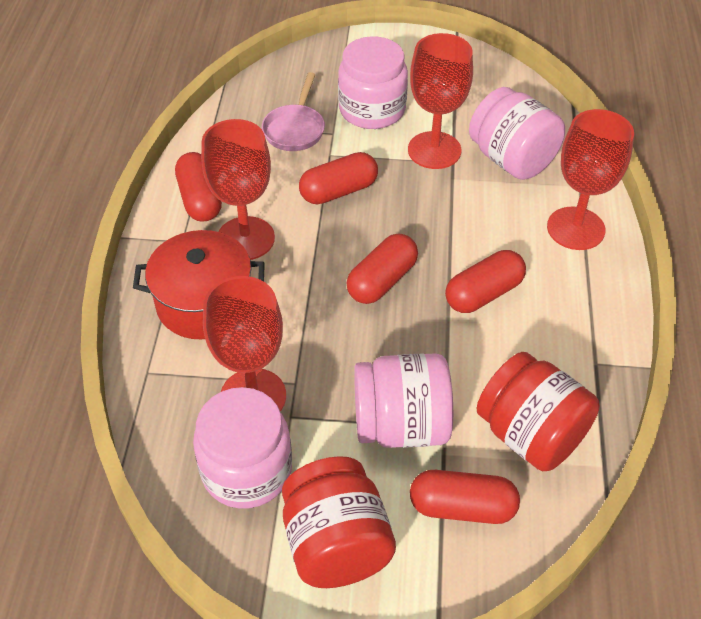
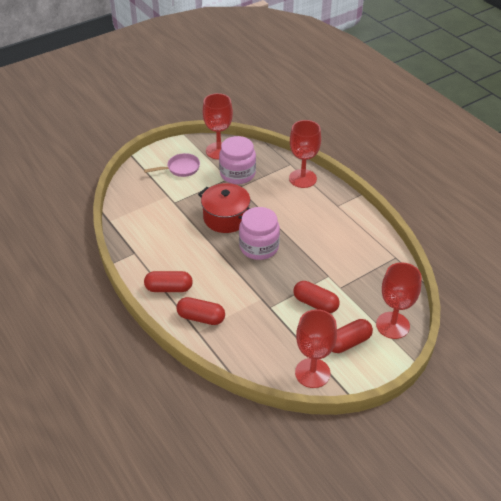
pink jar: 4 -> 2
red capsule: 5 -> 4
red jar: 2 -> 0

